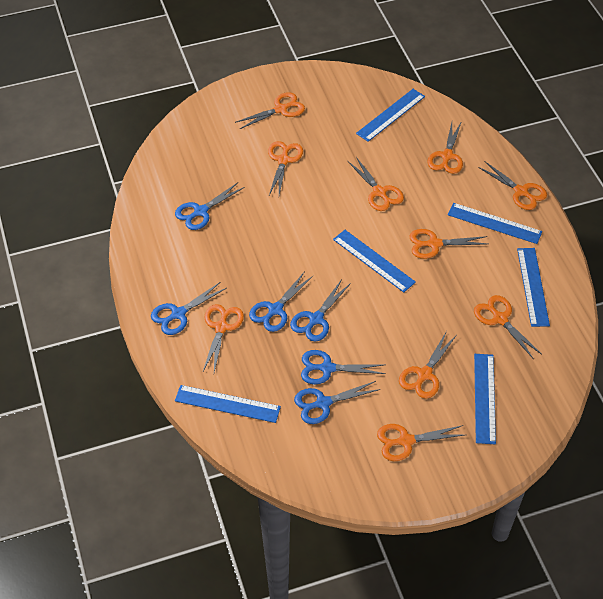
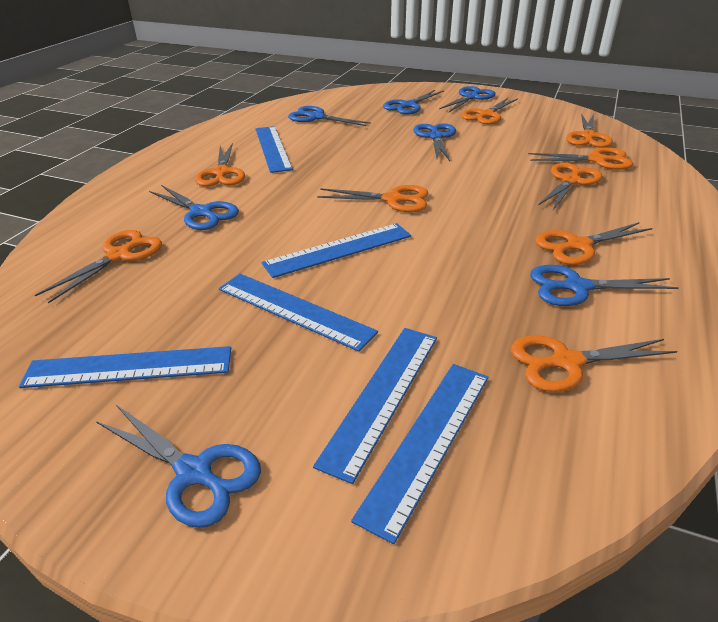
blue scissors: 6 -> 7
orange scissors: 10 -> 9

